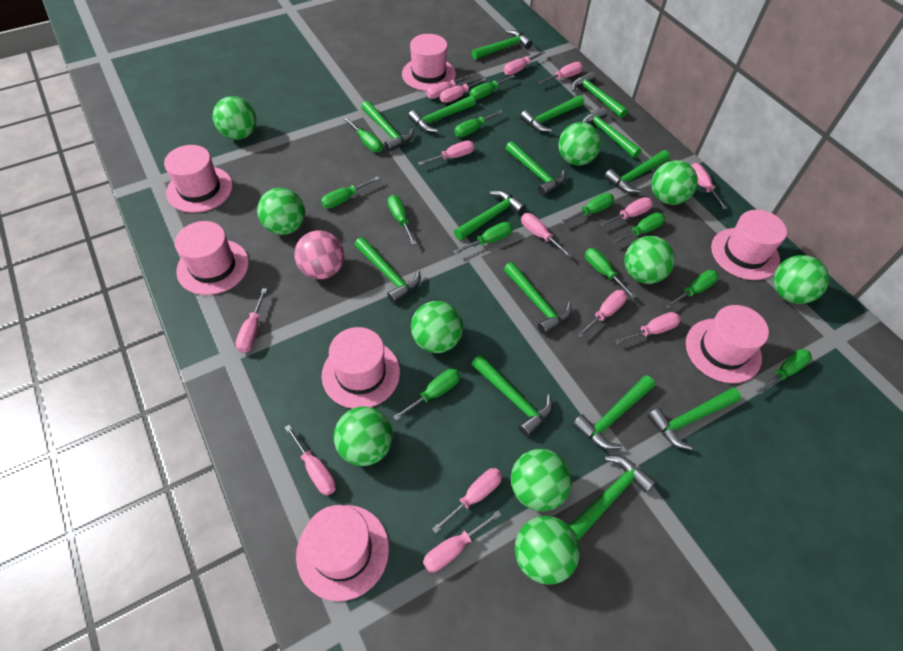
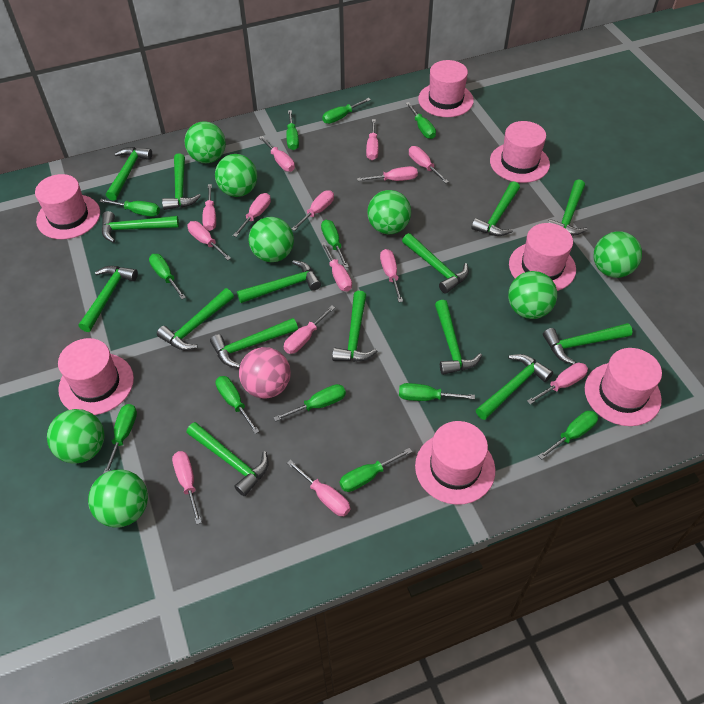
green ball: 10 -> 8

